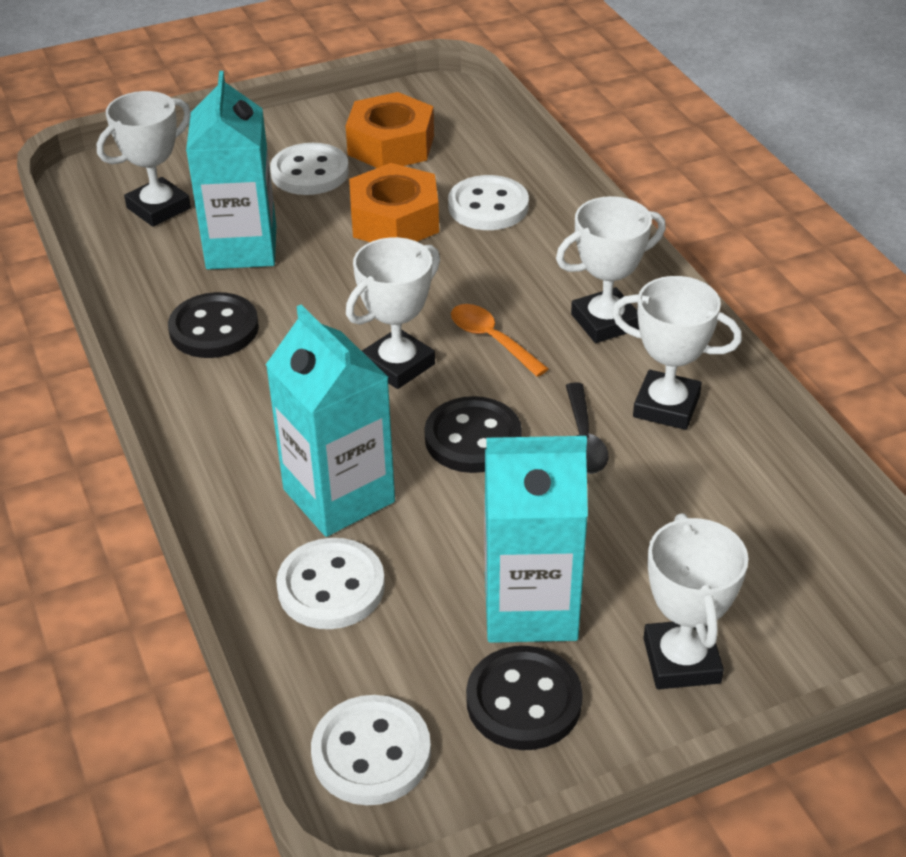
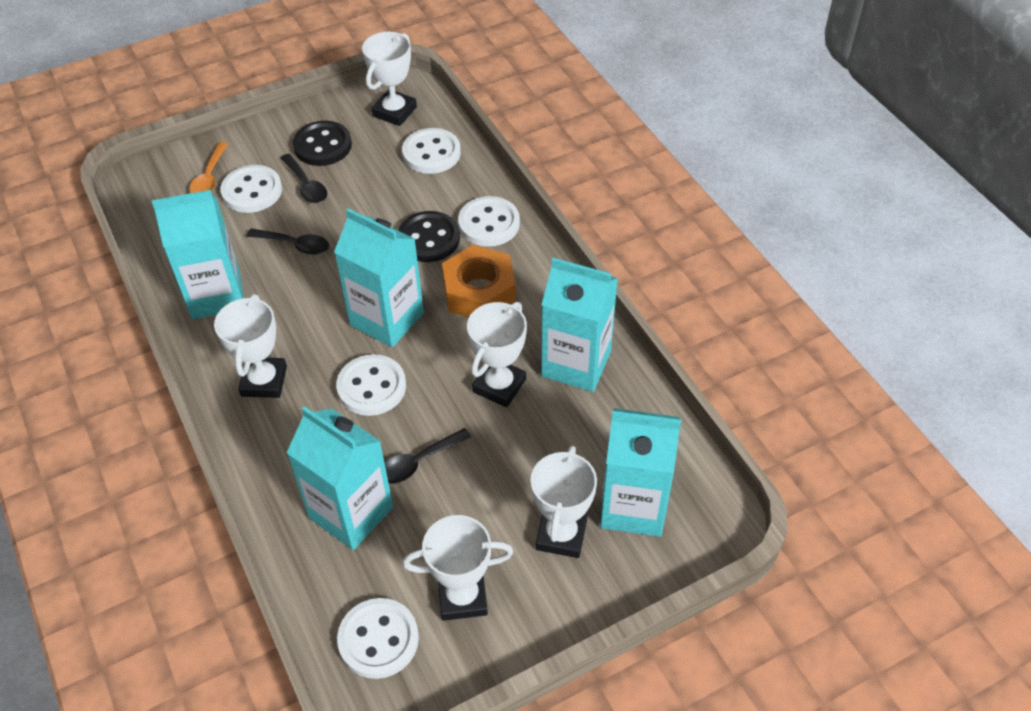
black button: 3 -> 2
black spoon: 1 -> 3
orange nut: 2 -> 1
turquoise carton: 3 -> 5
white button: 4 -> 5

